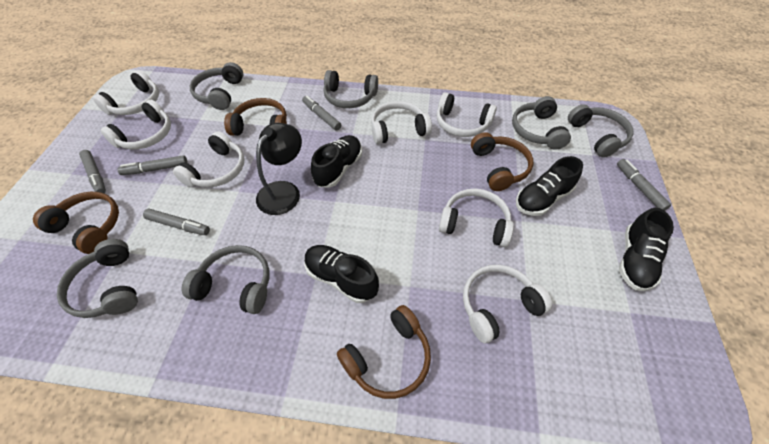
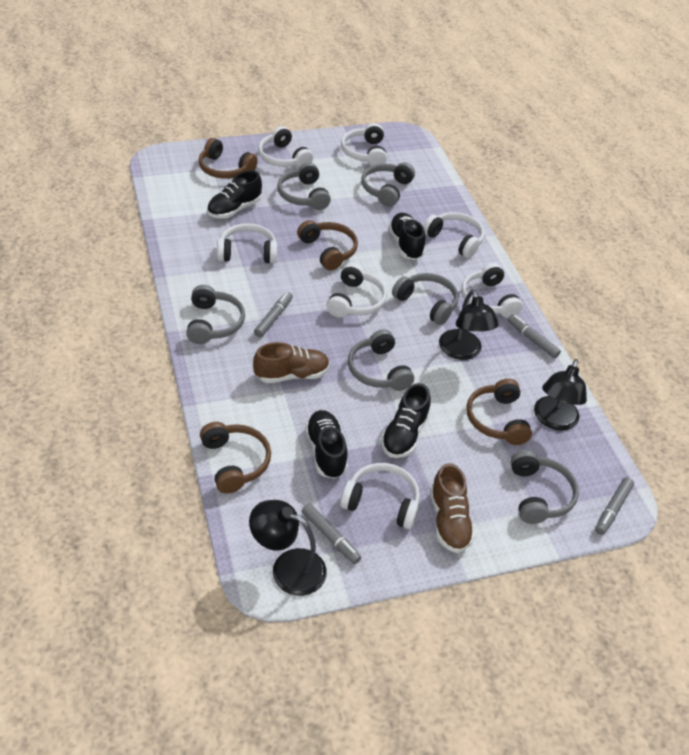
black lamp: 1 -> 3
brown shoe: 0 -> 2
grey marker: 5 -> 4

